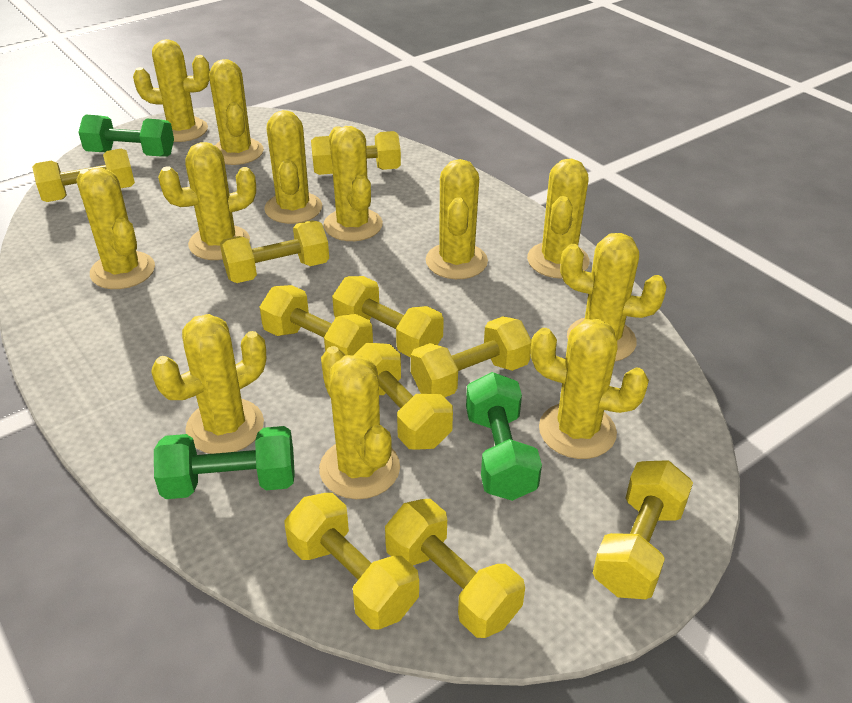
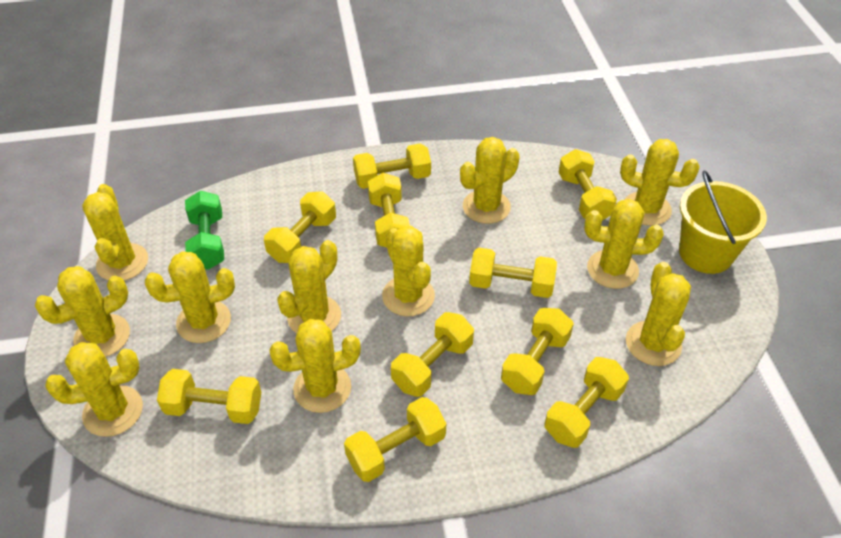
green dumbbell: 3 -> 1
yellow bucket: 0 -> 1
yellow cactus: 12 -> 11

